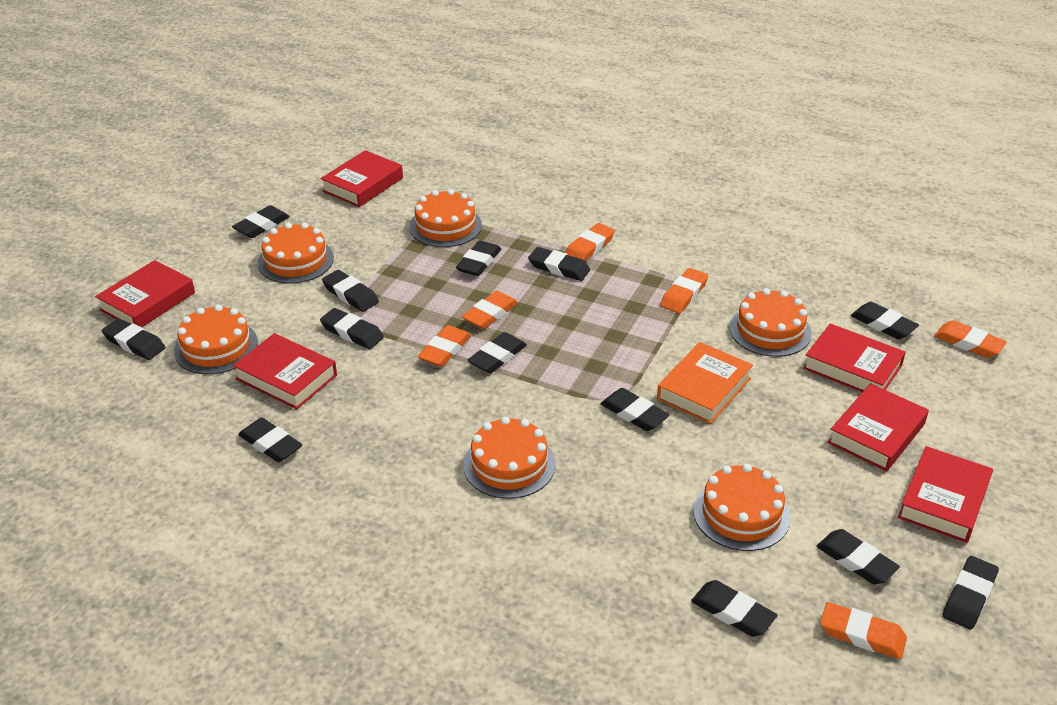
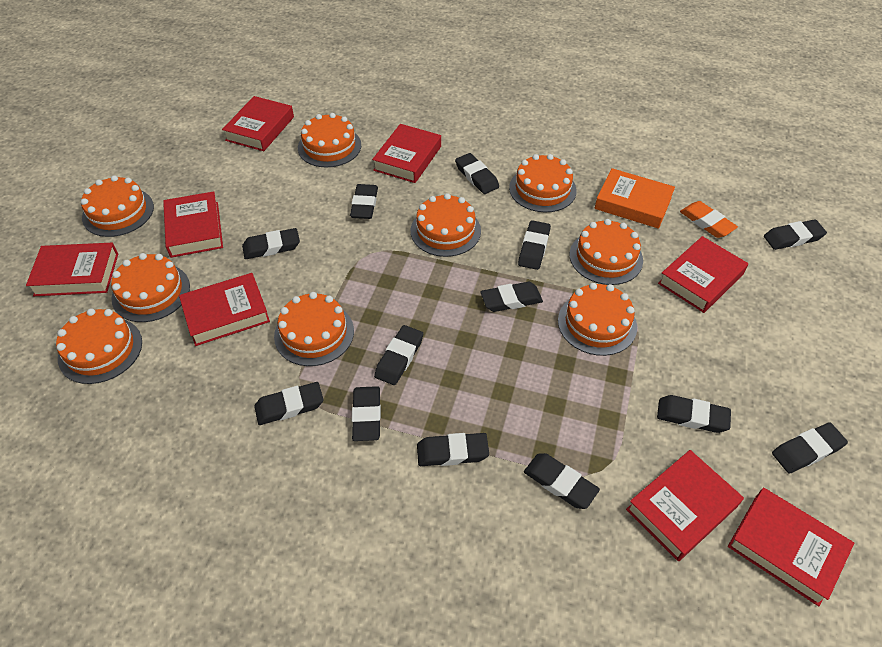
orange cake: 6 -> 9
orange eraser: 6 -> 1
red book: 6 -> 8

